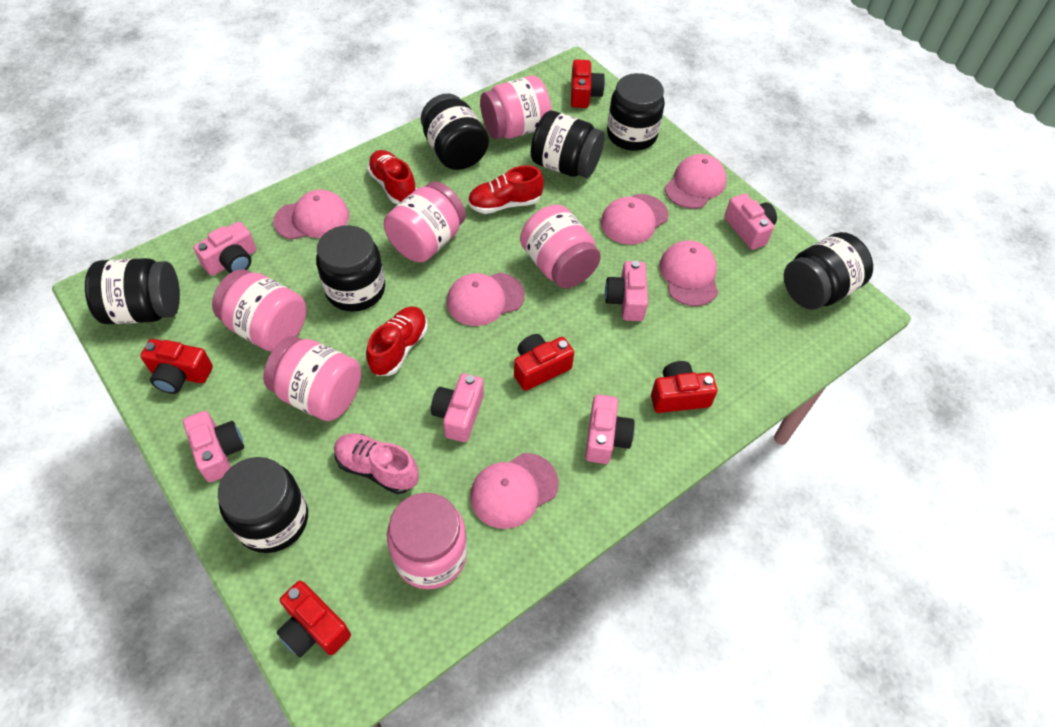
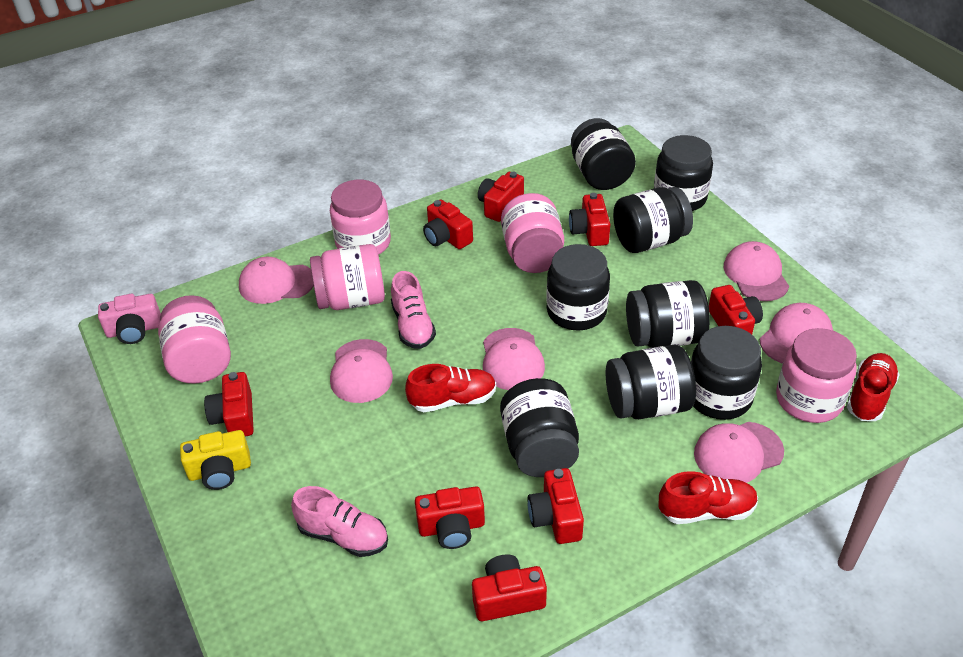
black jar: 7 -> 8
pink camera: 6 -> 1
pink jar: 6 -> 5
pink shoe: 1 -> 2
red camera: 5 -> 8
yellow camera: 0 -> 1

